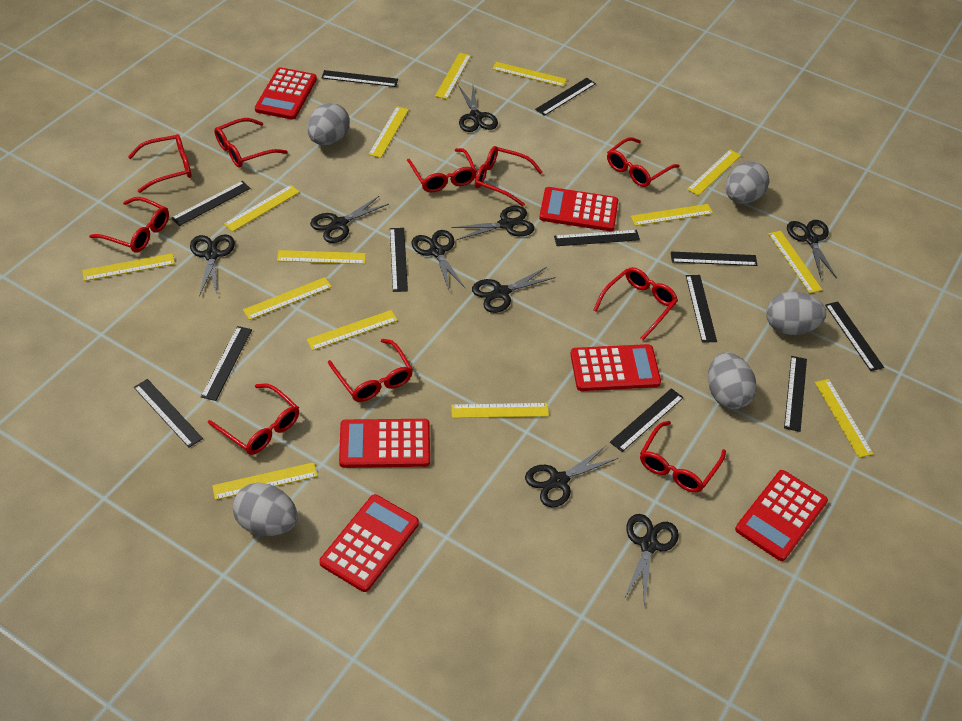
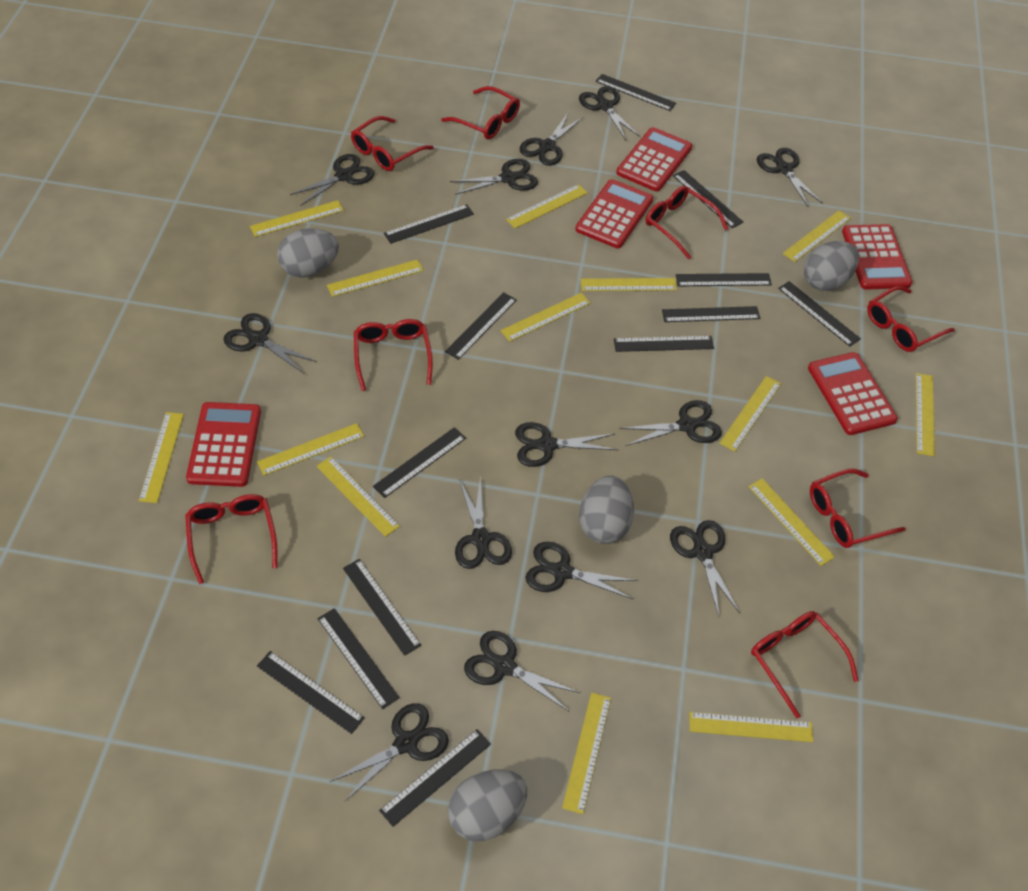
black ruler: 12 -> 13
black scissors: 9 -> 13
grey egg: 5 -> 4
red calculator: 6 -> 5
red glasses: 10 -> 8

